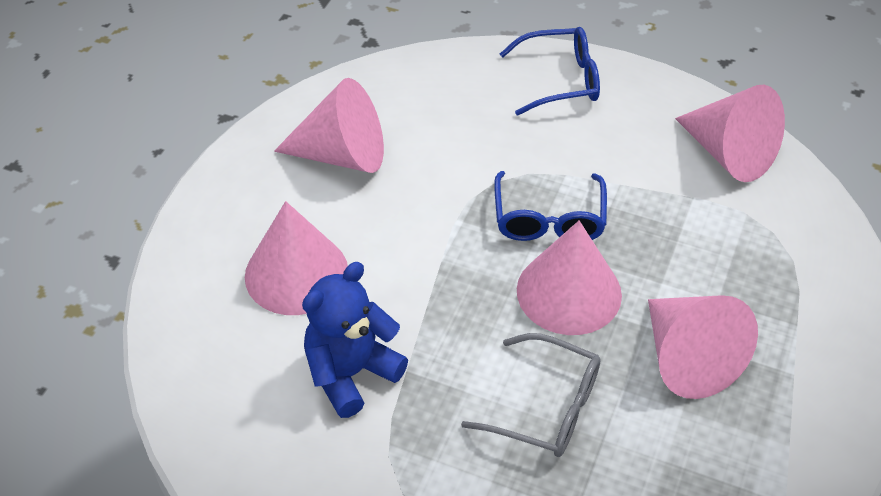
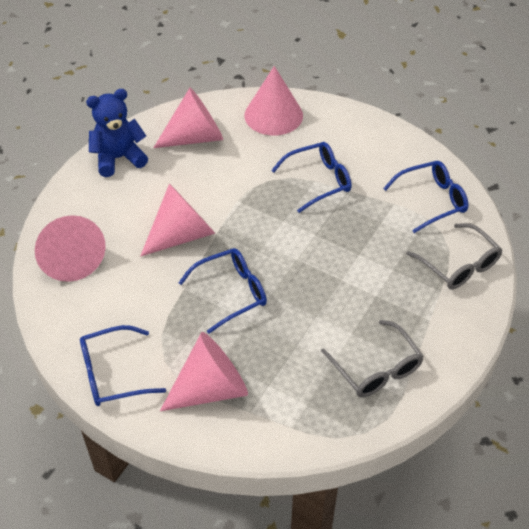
blue glasses: 2 -> 4
grey glasses: 1 -> 2

